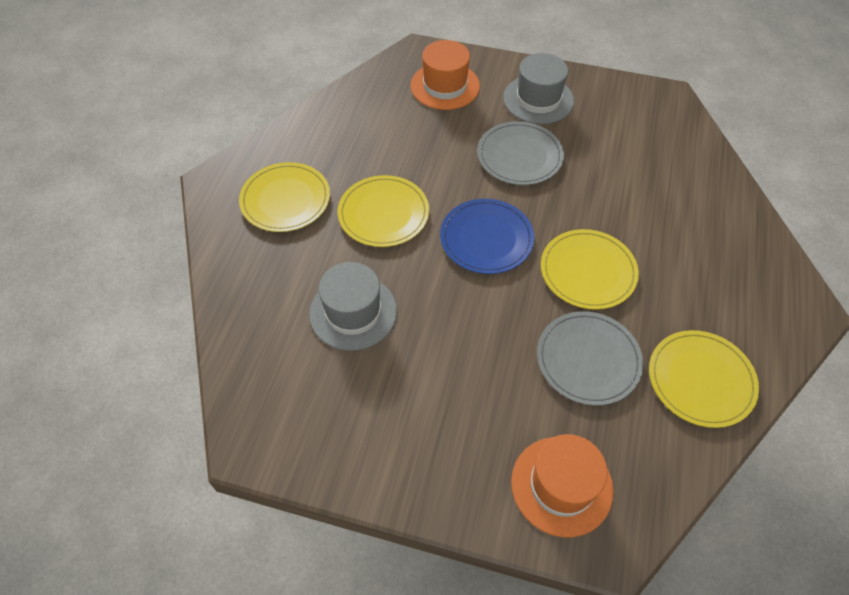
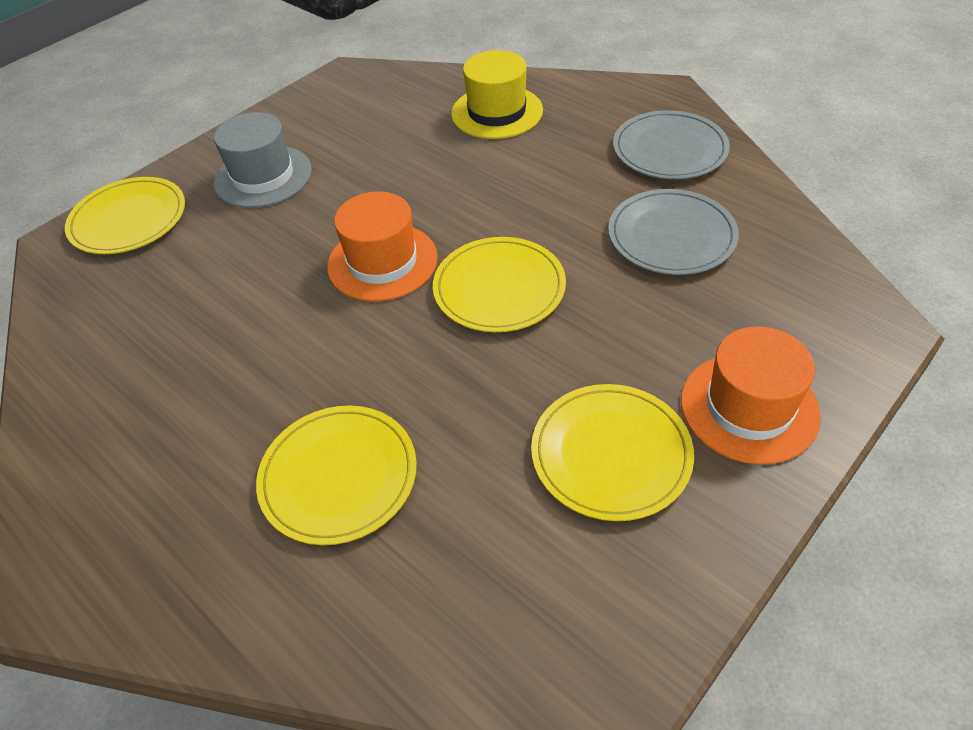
blue plate: 1 -> 0
grey hat: 2 -> 1
yellow hat: 0 -> 1

